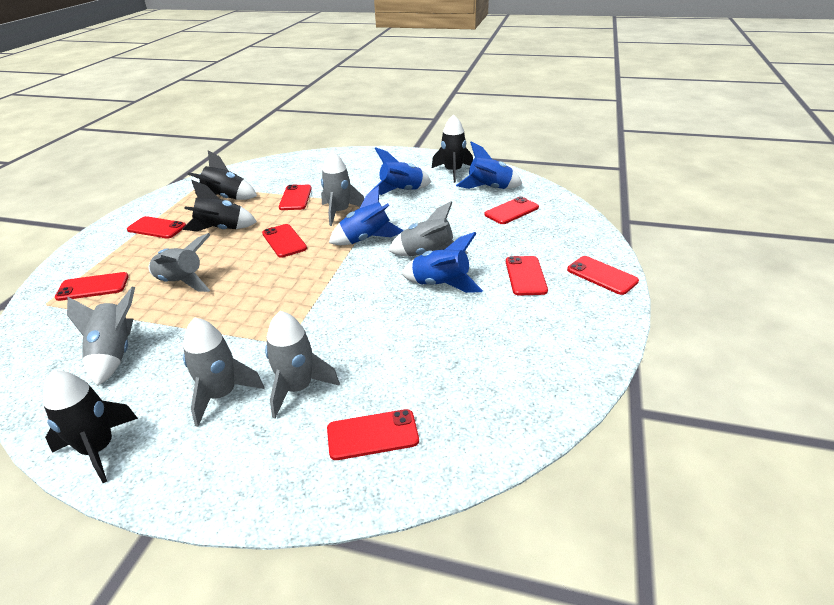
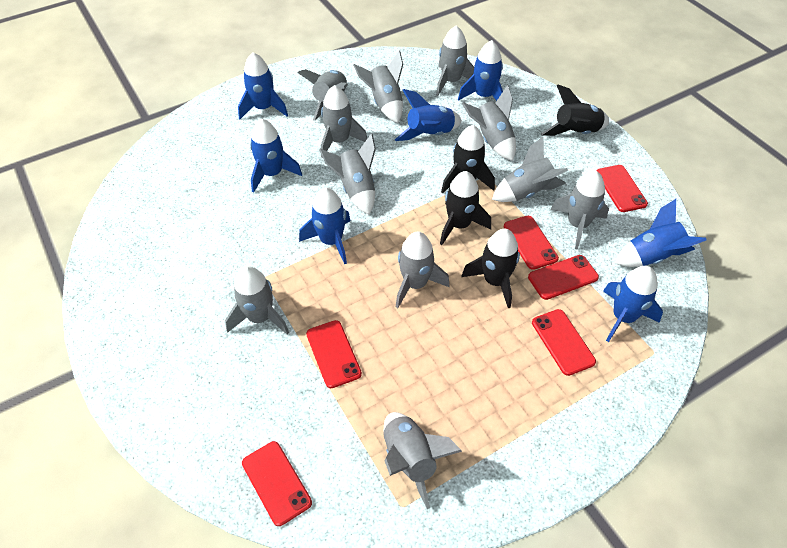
blue rocket: 4 -> 7
grey rocket: 6 -> 11
red phone: 8 -> 6

